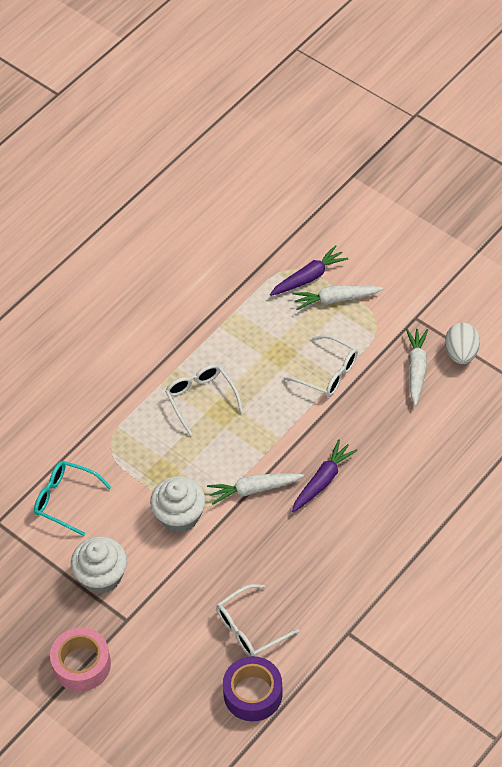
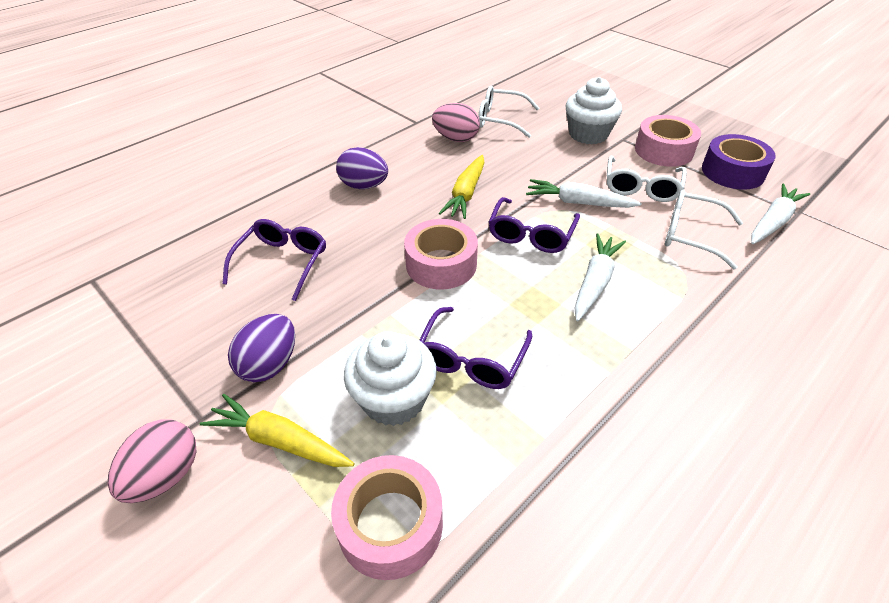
pink egg: 0 -> 2
pink tape: 1 -> 3
purple carrot: 2 -> 0
purple egg: 0 -> 2
purple glasses: 0 -> 3
turquoise glasses: 1 -> 0
white egg: 1 -> 0
yellow carrot: 0 -> 2

